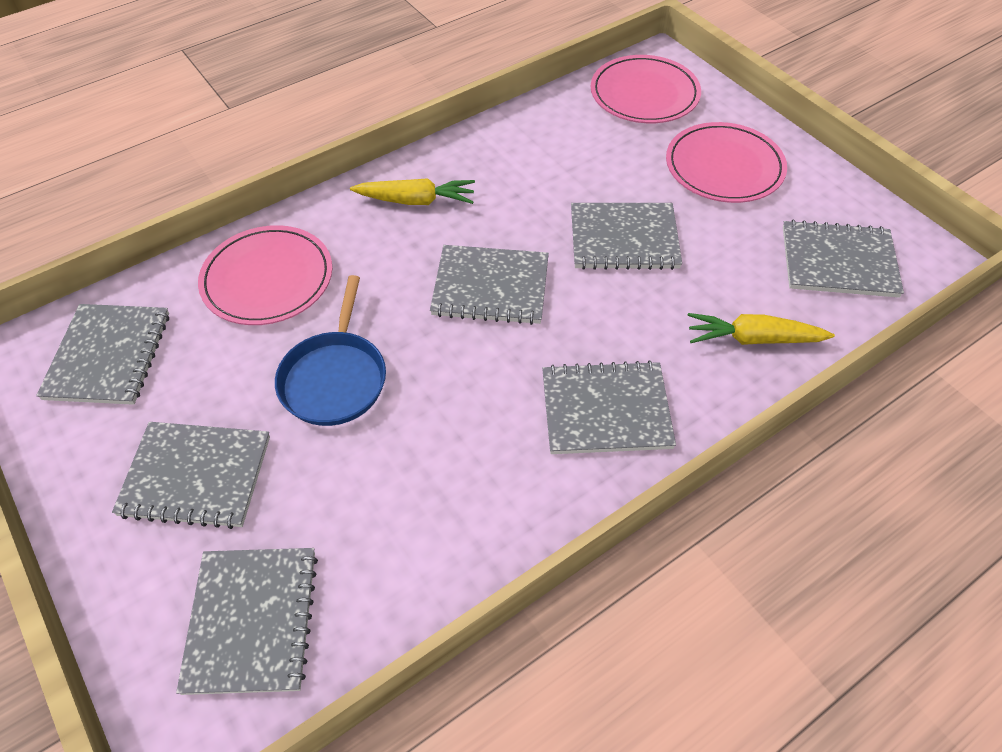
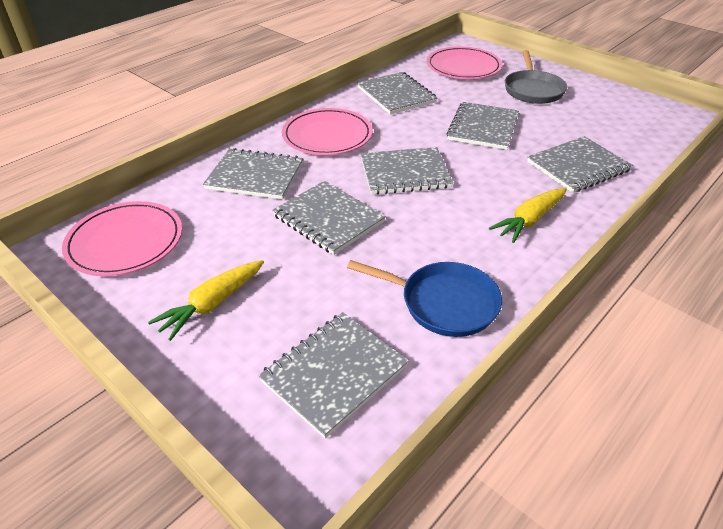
grey pan: 0 -> 1

